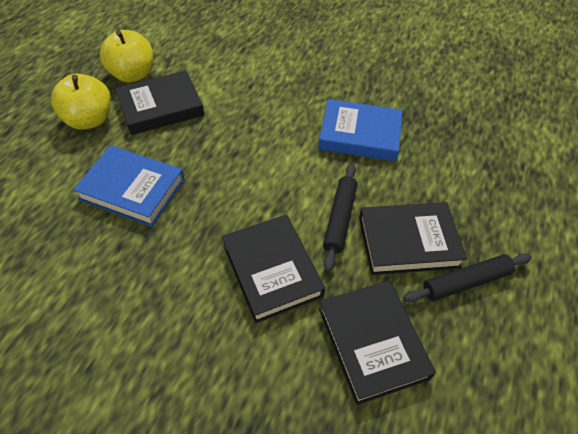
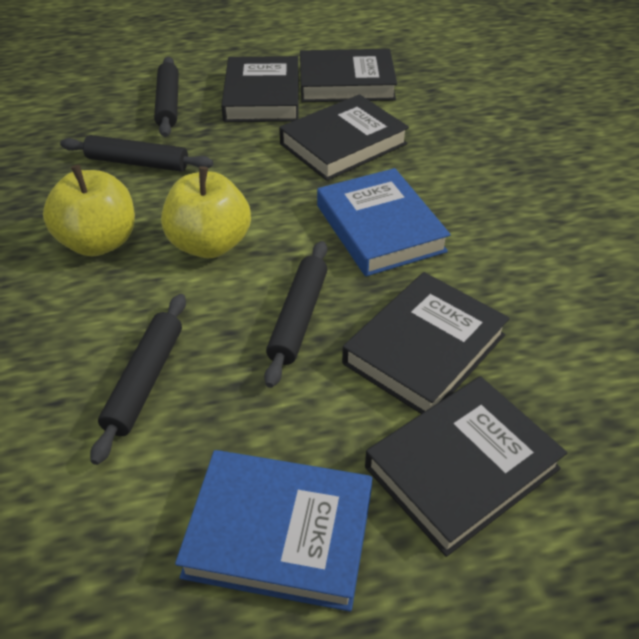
black book: 4 -> 5
black rolling pin: 2 -> 4

